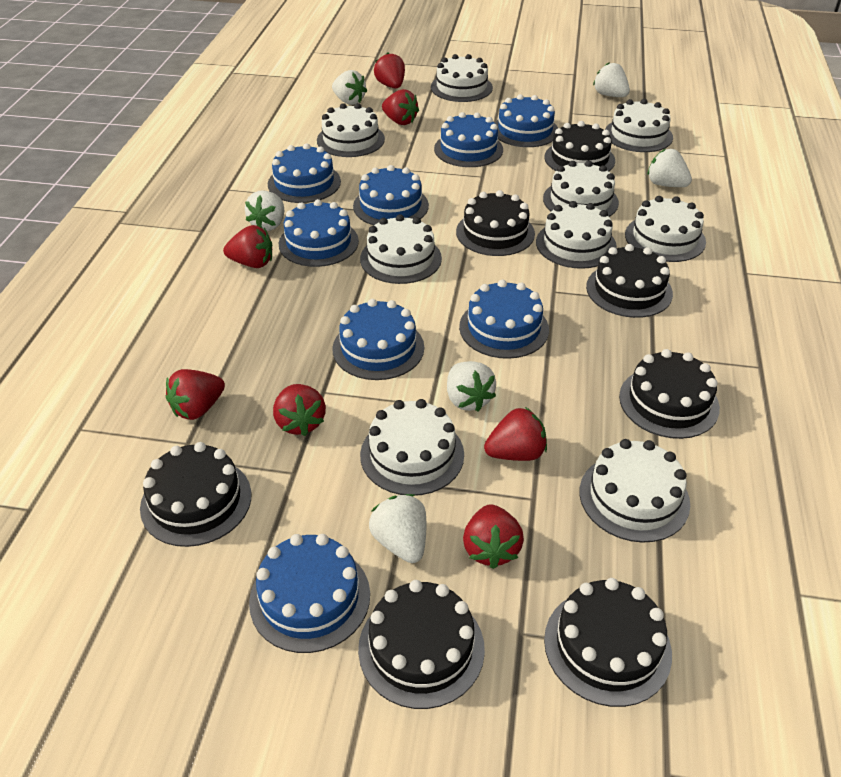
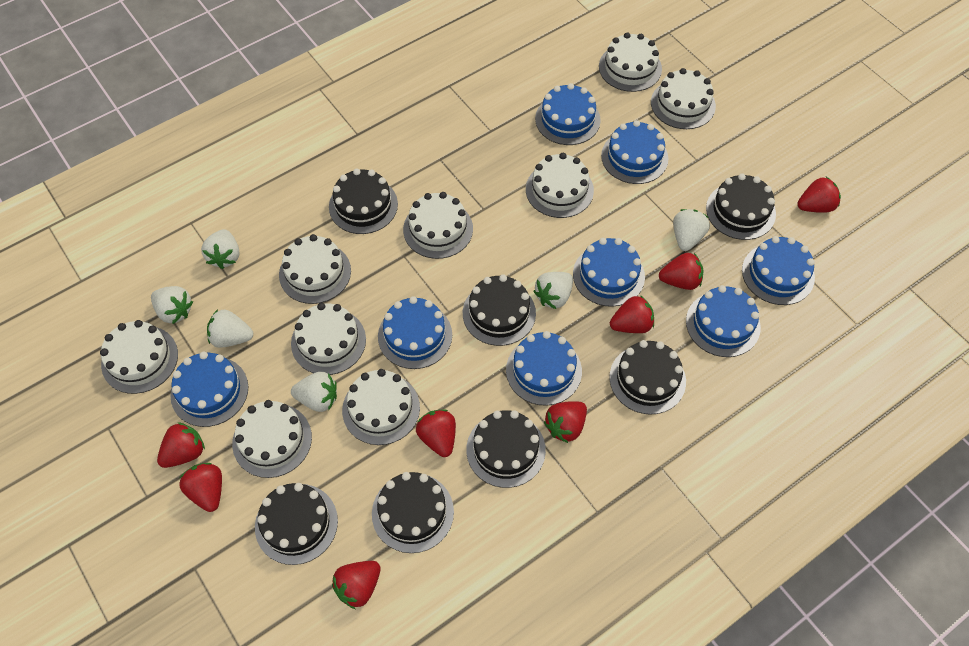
red strawberry: 7 -> 8

